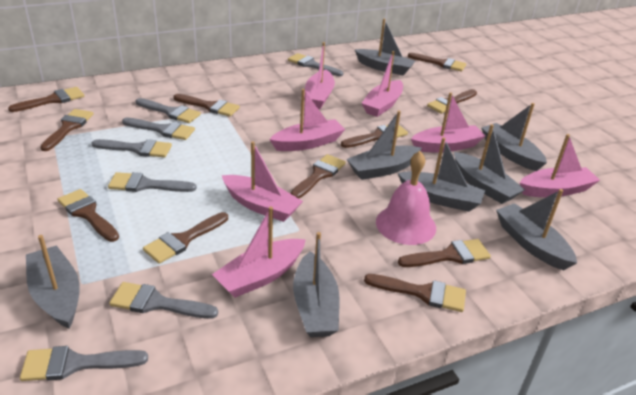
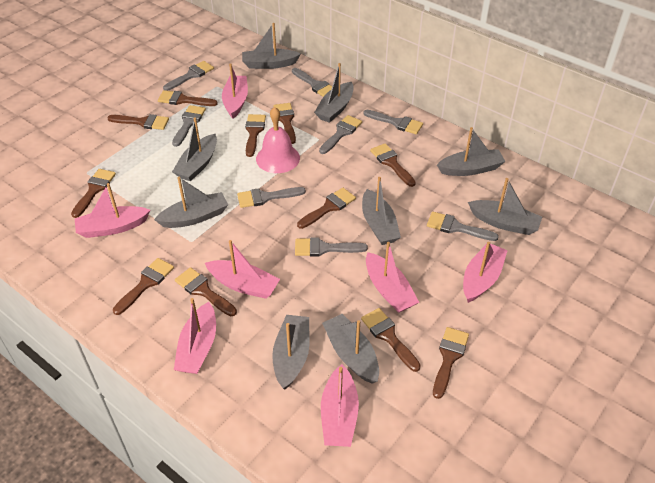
grey boat: 8 -> 9
grey brush: 7 -> 8

